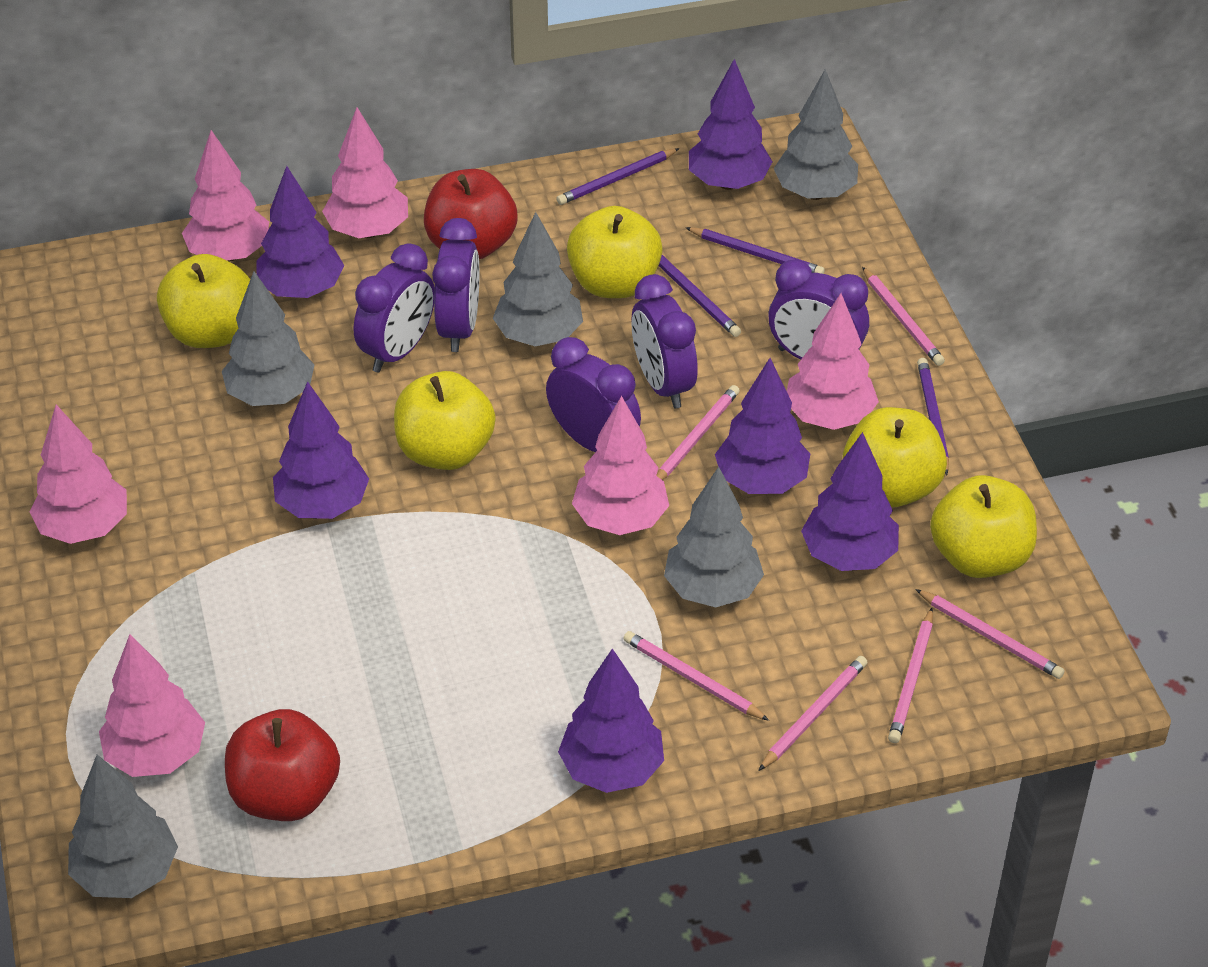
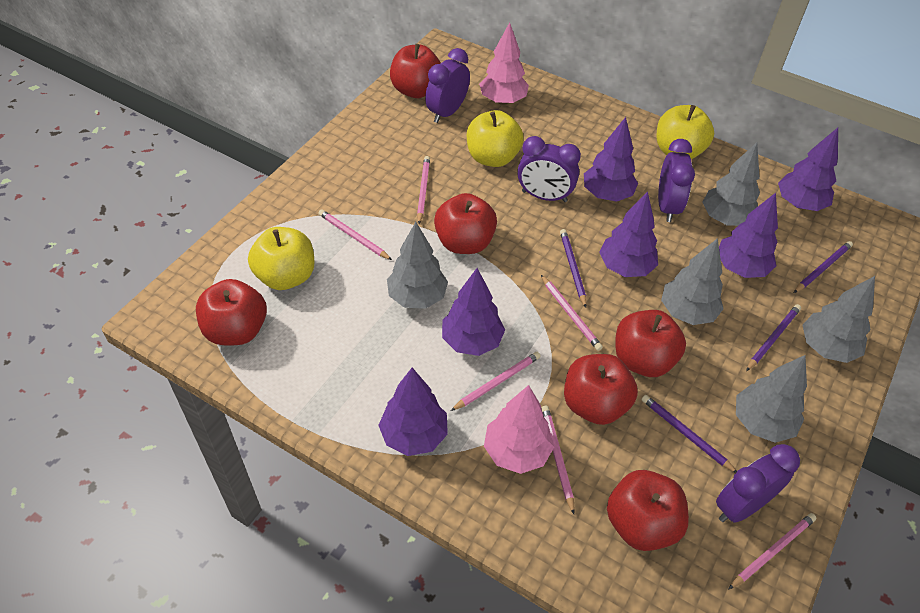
pink tree: 6 -> 2
purple clock: 5 -> 4
red apple: 2 -> 6
yellow apple: 5 -> 3

